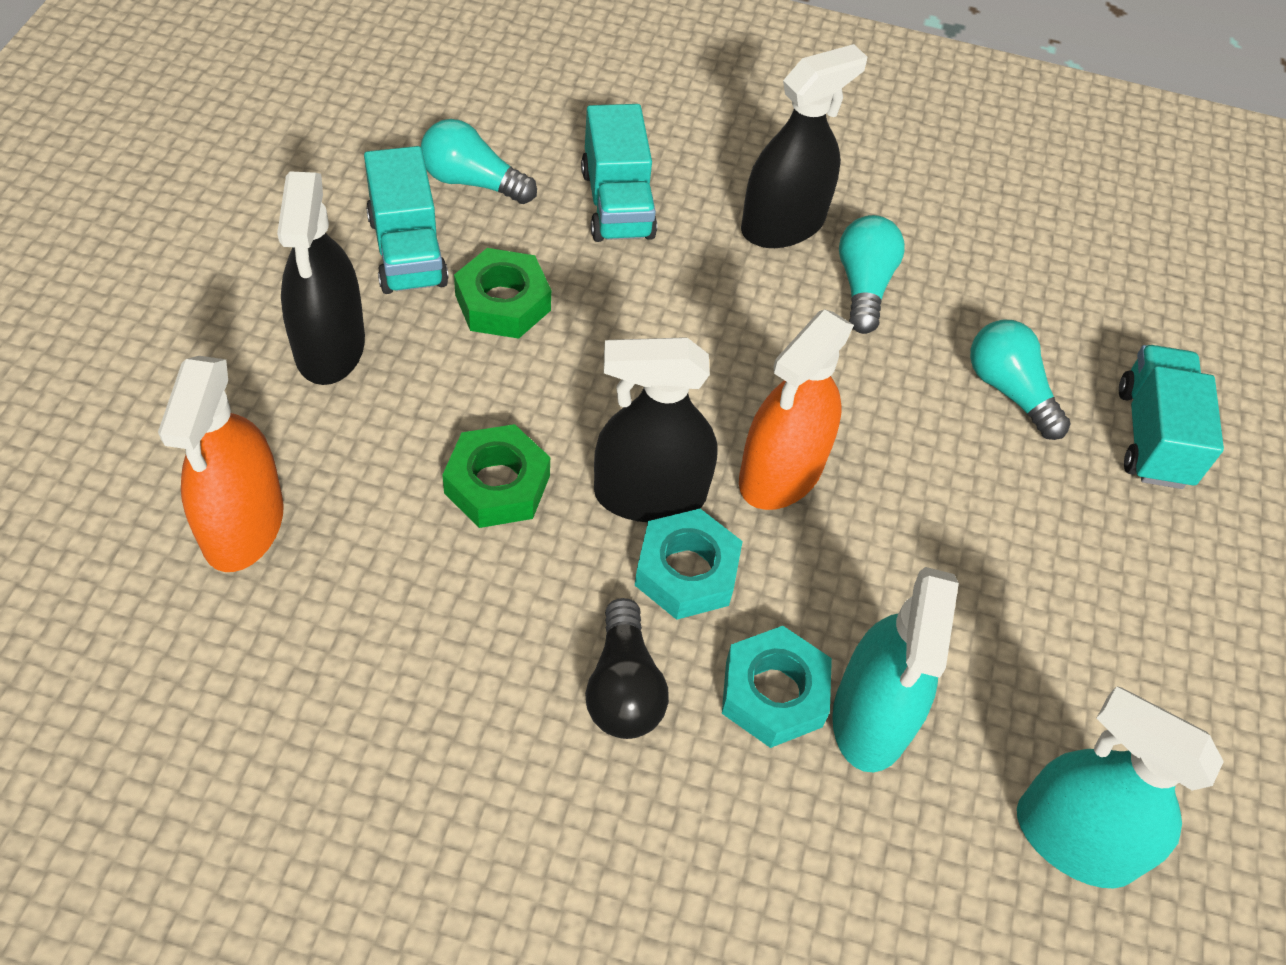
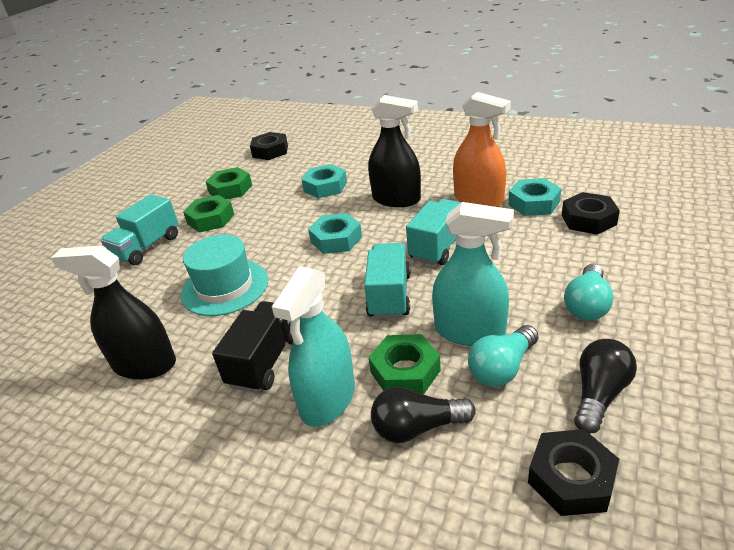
black light bulb: 1 -> 2
black nut: 0 -> 3
black spray bottle: 3 -> 2
black truck: 0 -> 1
green nut: 2 -> 3
orange spray bottle: 2 -> 1
turquoise hat: 0 -> 1
turquoise light bulb: 3 -> 2
turquoise nut: 2 -> 3

